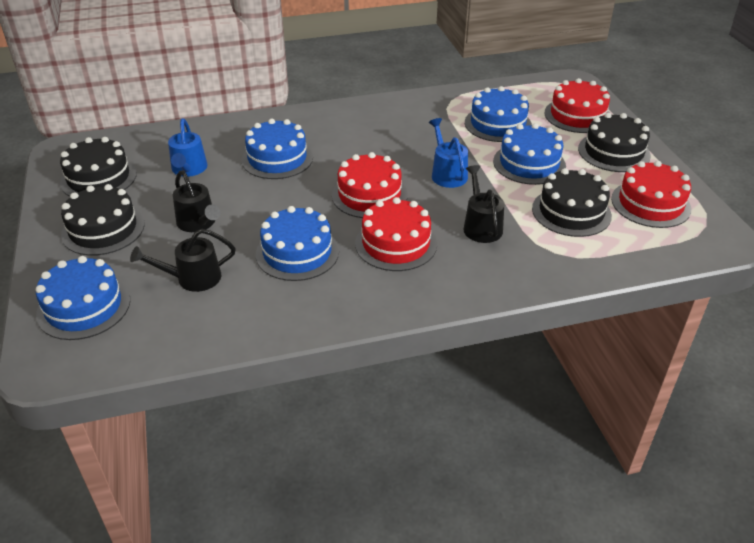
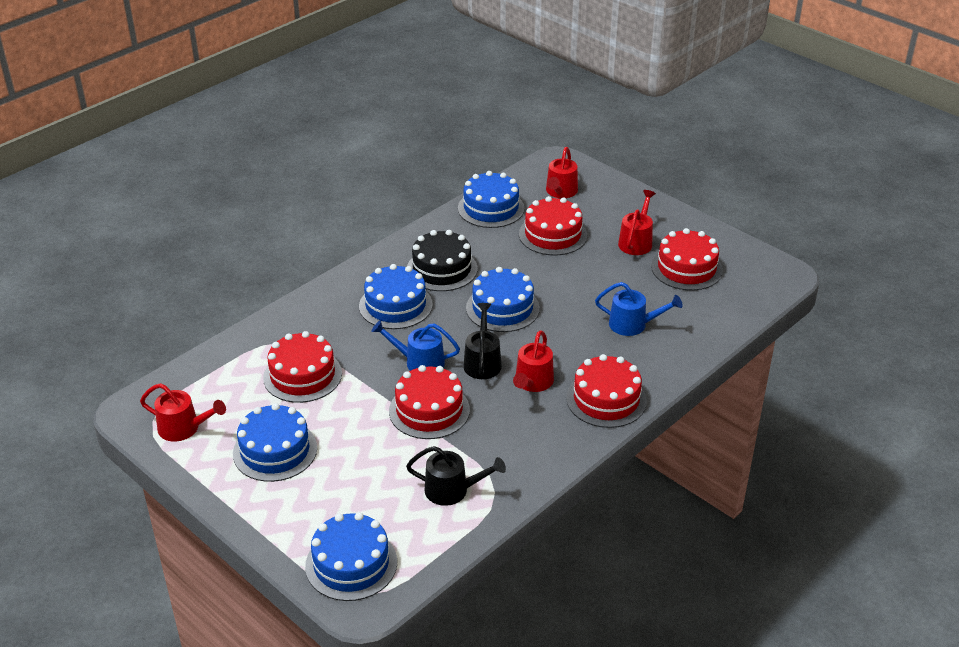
black cake: 4 -> 1
black watering can: 3 -> 2
red cake: 4 -> 5
red watering can: 0 -> 4

